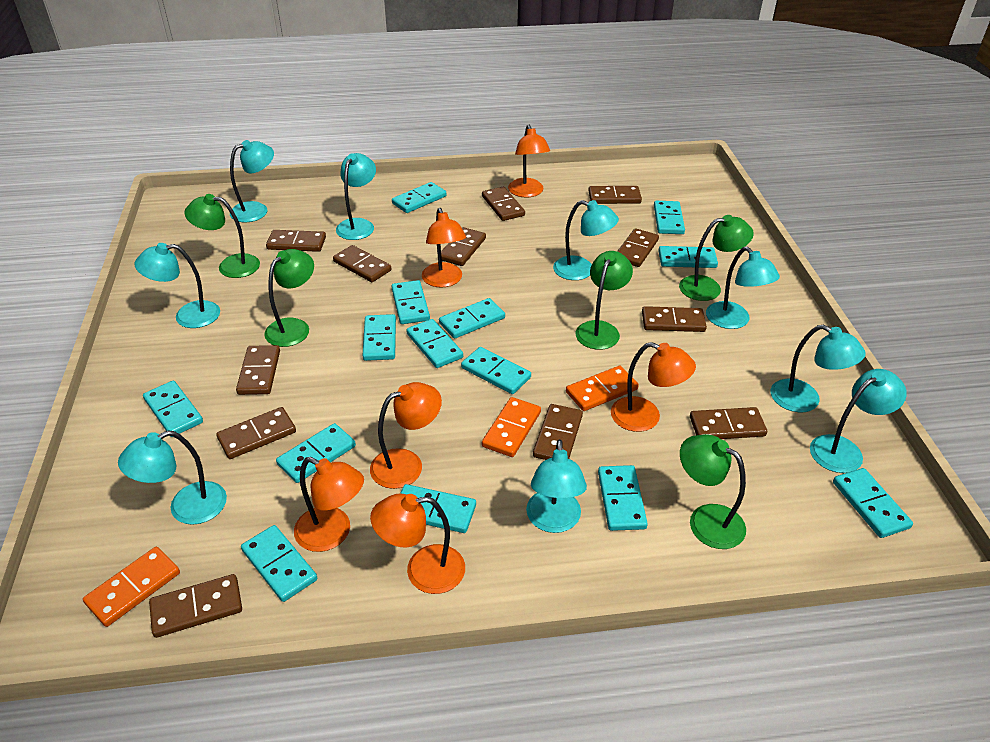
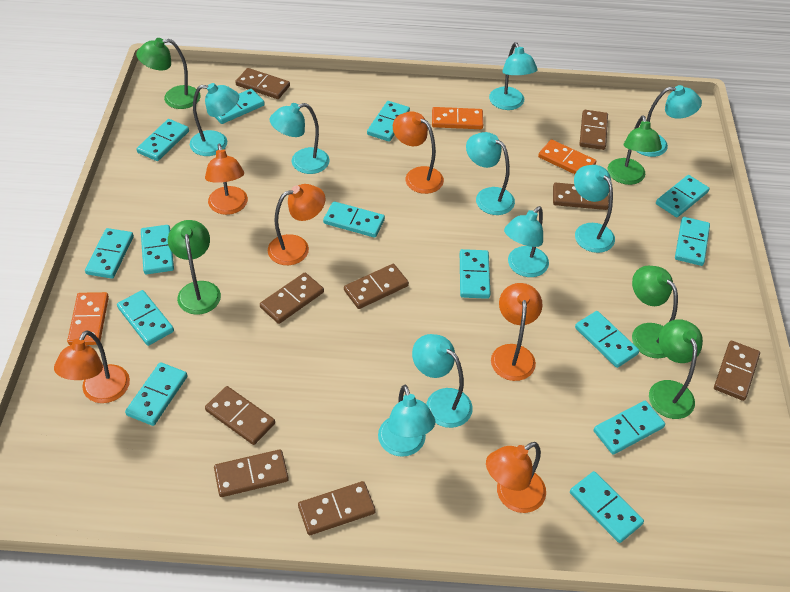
brown domino: 12 -> 9

